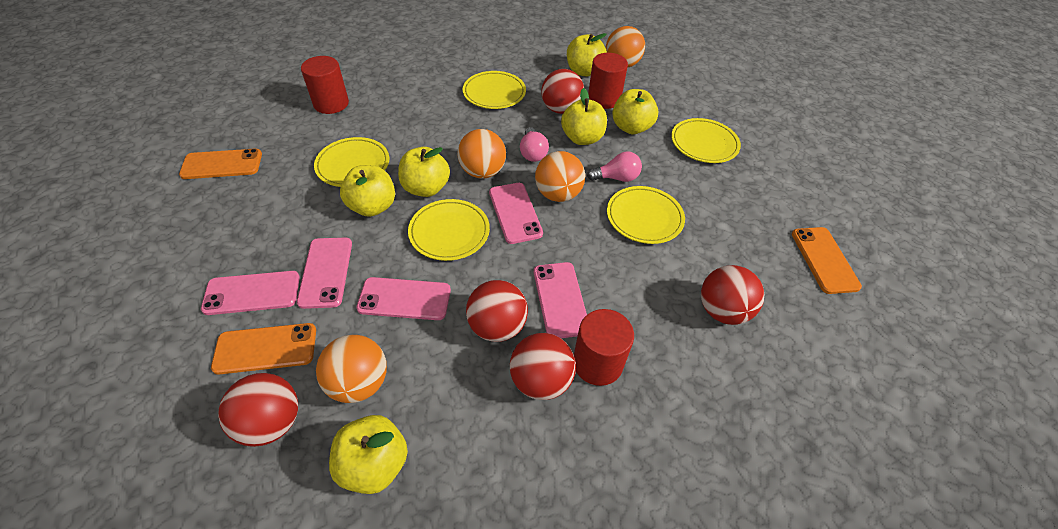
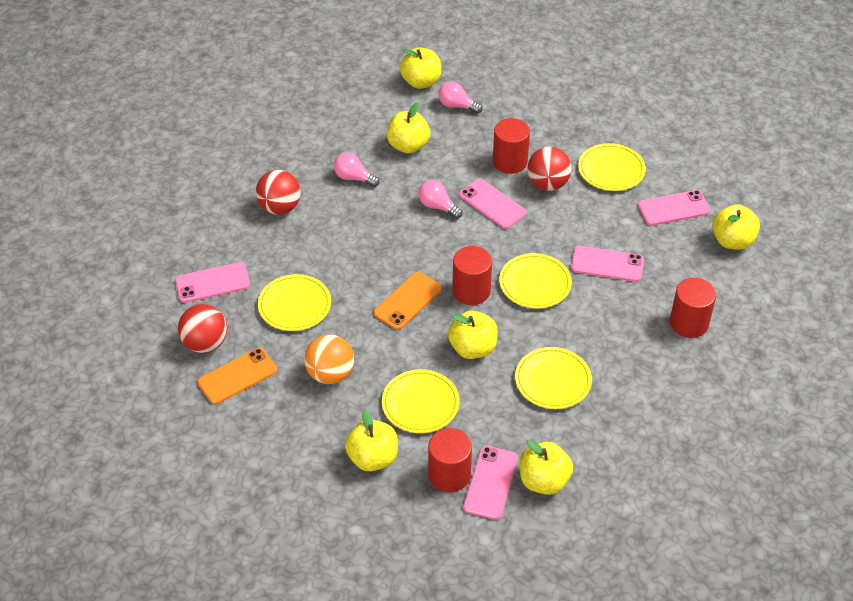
orange ball: 4 -> 1
orange phone: 3 -> 2
pink light bulb: 2 -> 3
red ball: 5 -> 3
red cylinder: 3 -> 4

